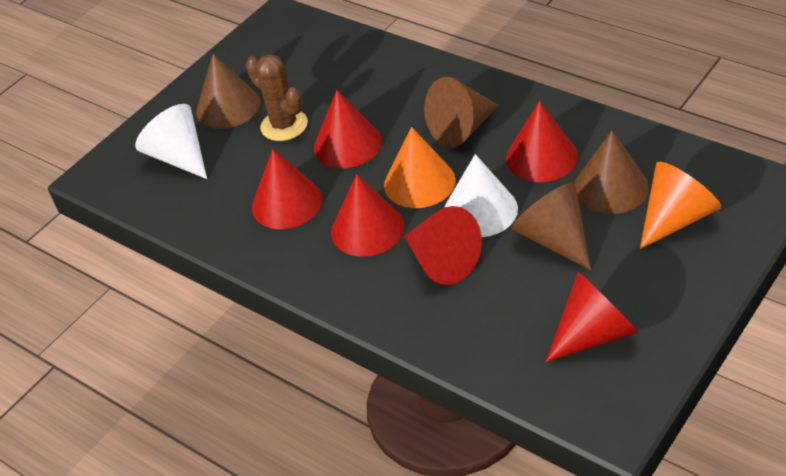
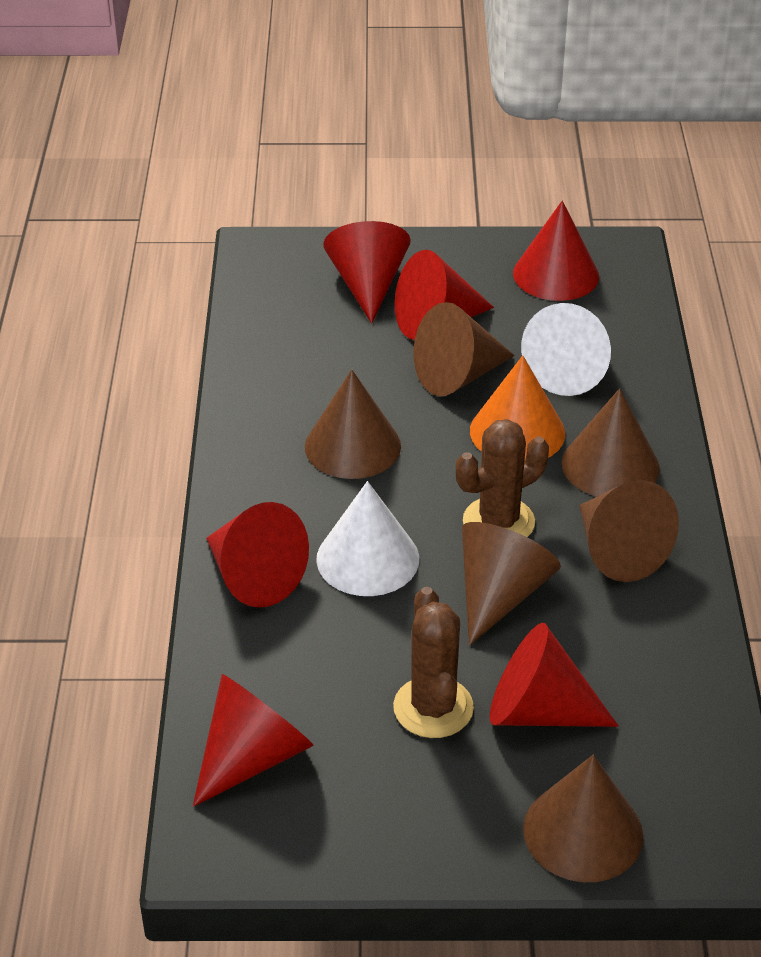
brown cactus: 1 -> 2
brown cone: 4 -> 6
orange cone: 2 -> 1

